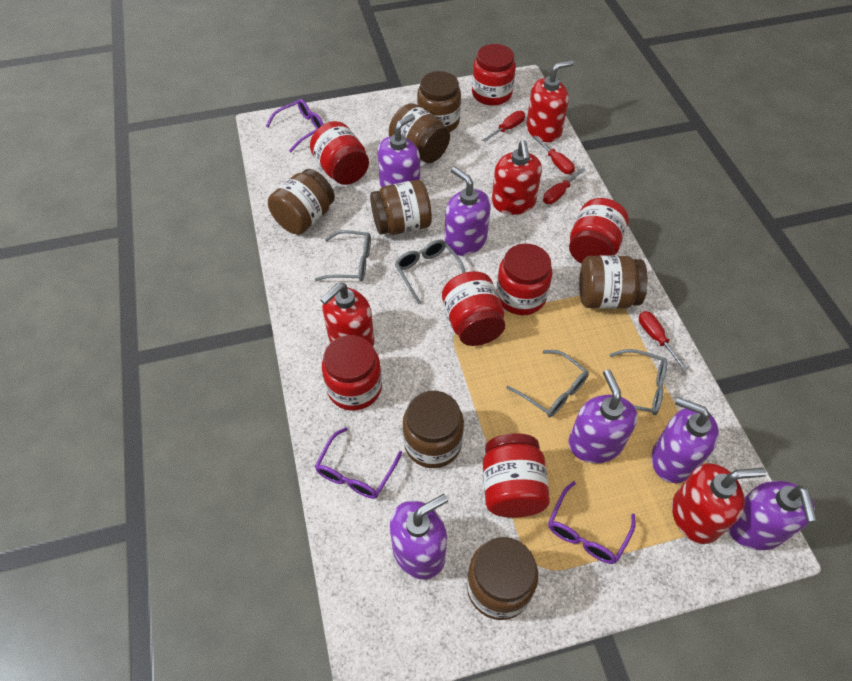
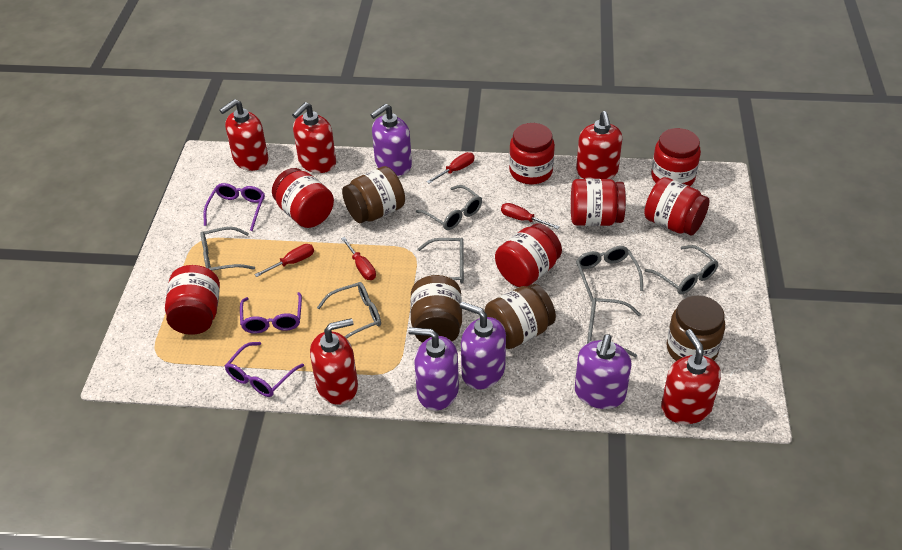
brown jar: 7 -> 4
grey glasses: 4 -> 7
purple soap dispenser: 6 -> 4
red soap dispenser: 4 -> 5

